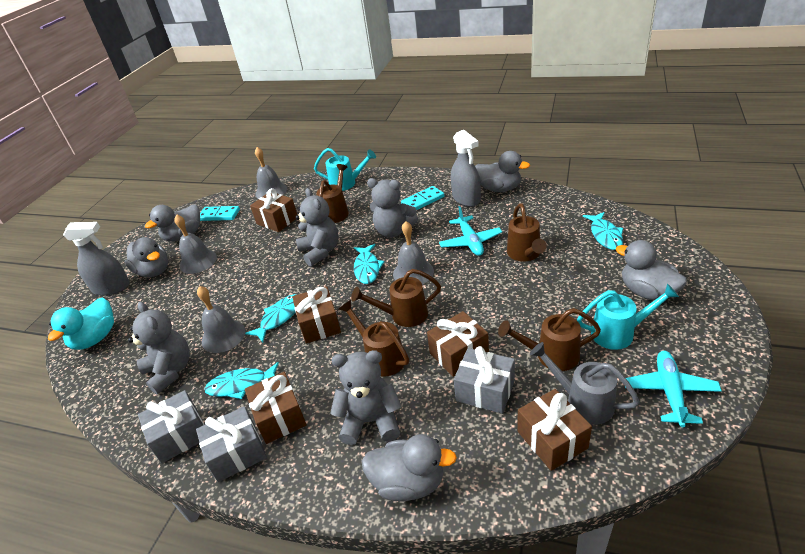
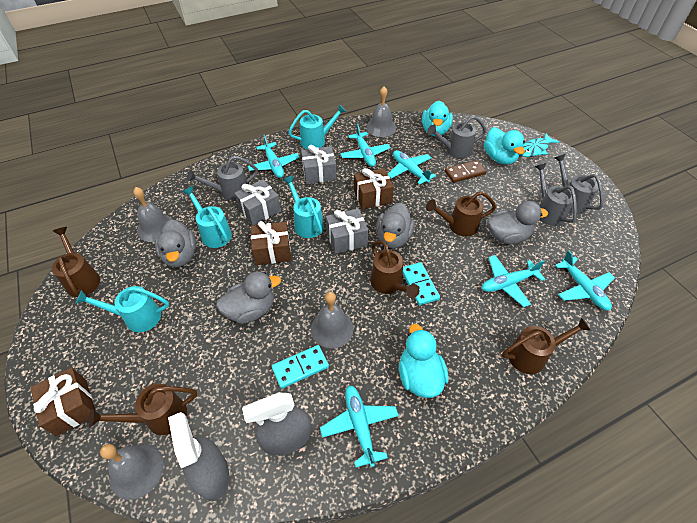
brown domino: 0 -> 1
brown gift: 5 -> 3
grey duck: 5 -> 4
grey teddy bear: 4 -> 0
grey watering can: 1 -> 4
turquoise duck: 1 -> 3
turquoise fish: 4 -> 1
turquoise plane: 2 -> 6
turquoise watering can: 2 -> 4

